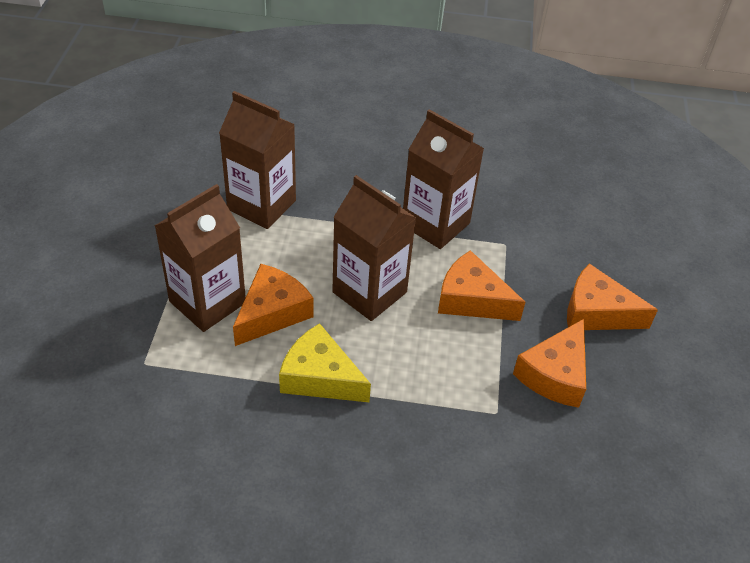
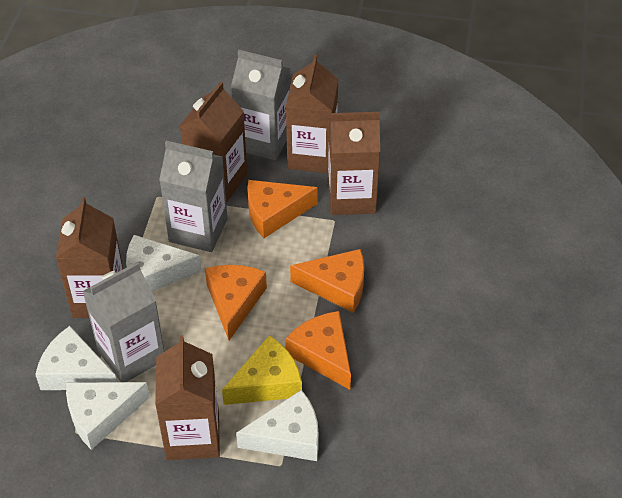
brown carton: 4 -> 5
grey carton: 0 -> 3
white cheese: 0 -> 4

